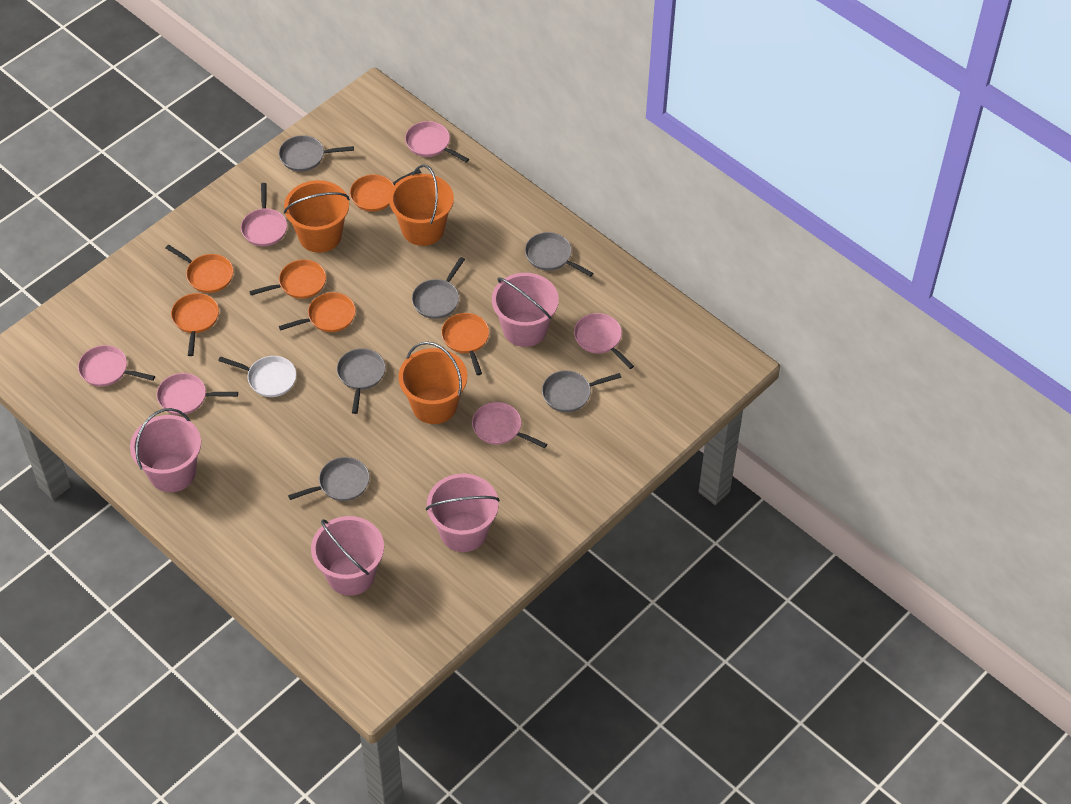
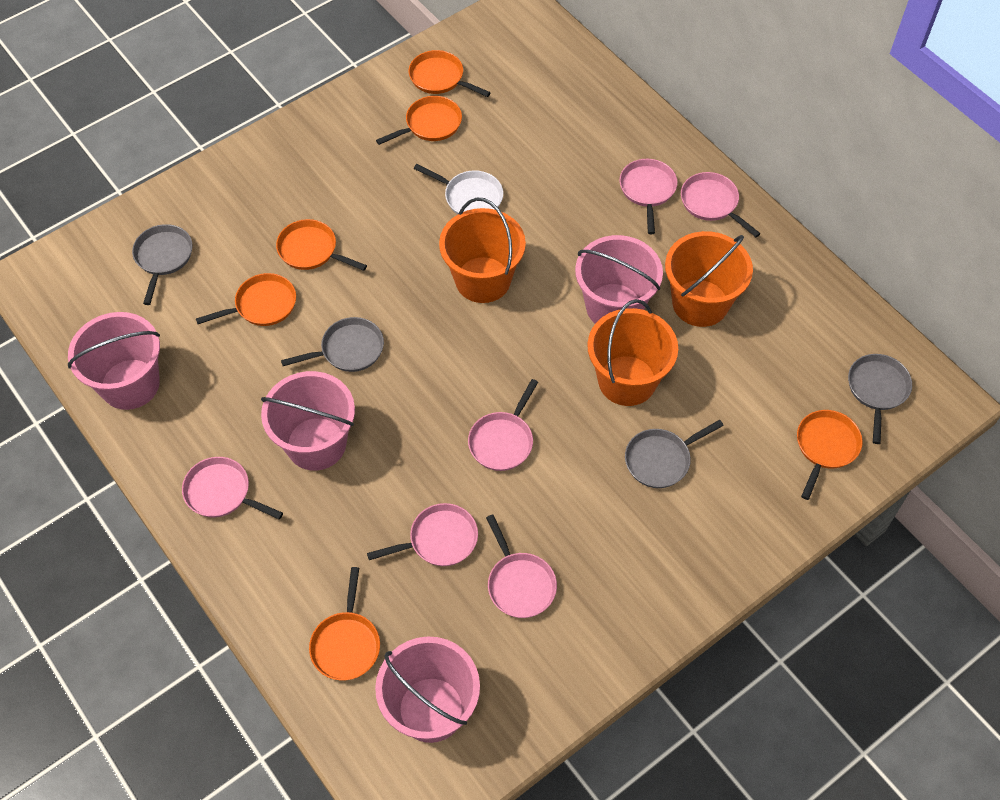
grey pan: 6 -> 4

